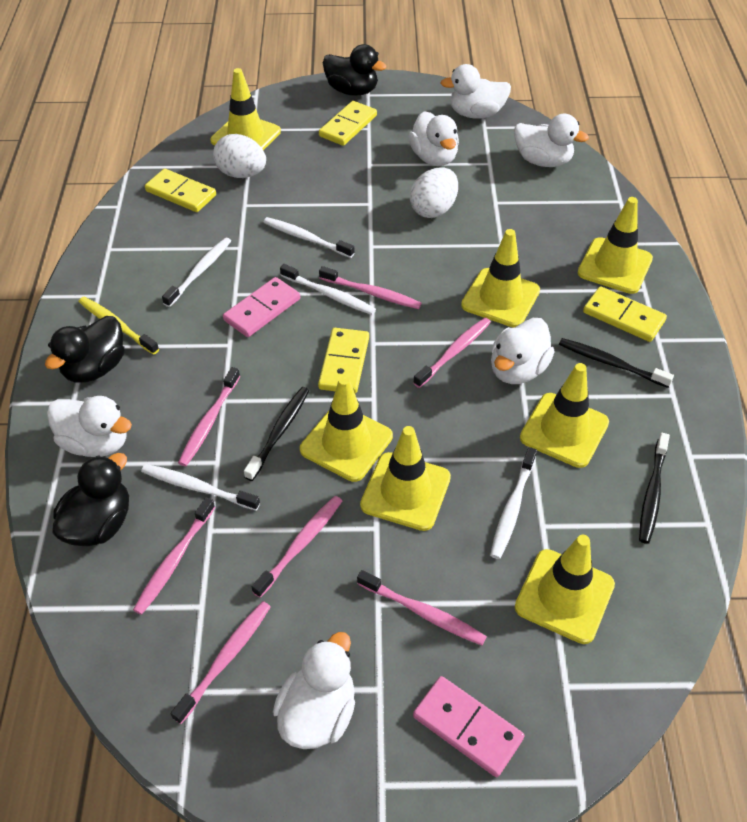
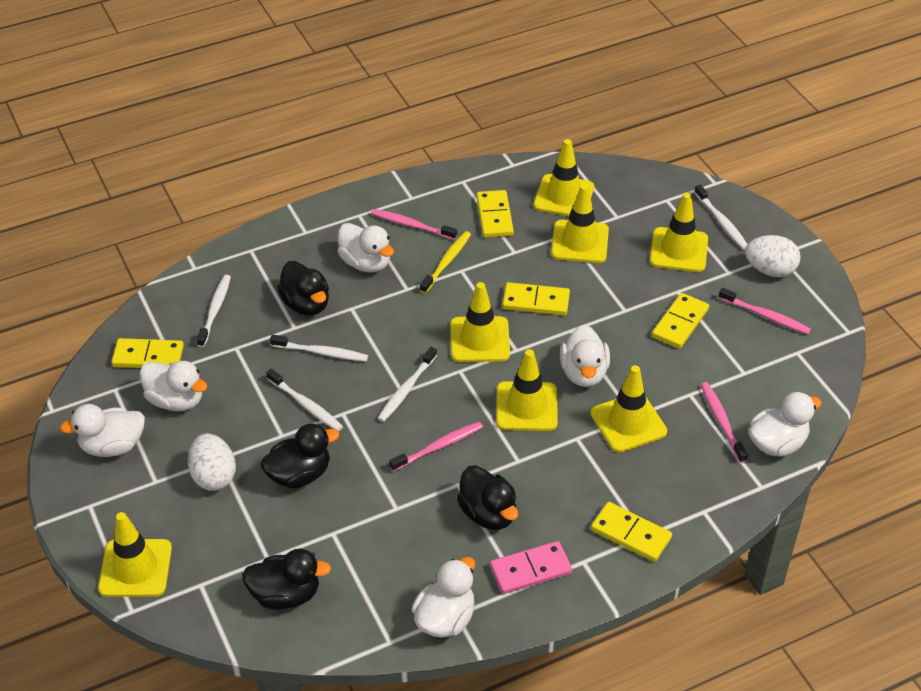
black duck: 3 -> 4
black toothbrush: 3 -> 0
pink domino: 2 -> 1
pink toothbrush: 7 -> 4
yellow domino: 4 -> 5

